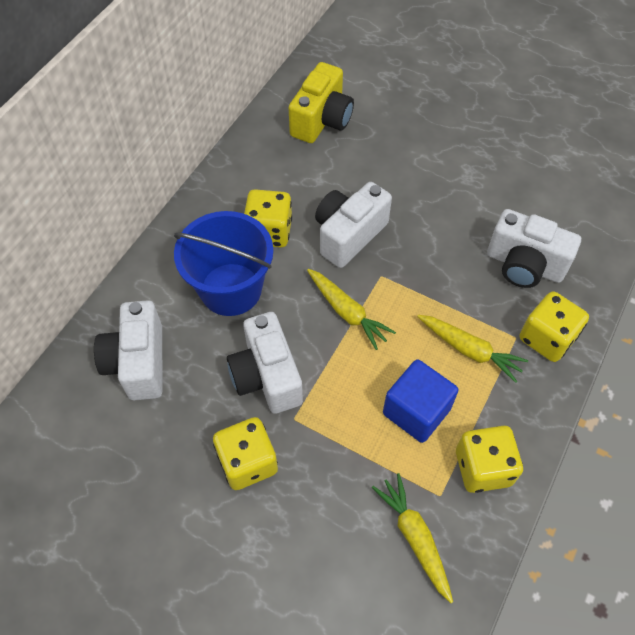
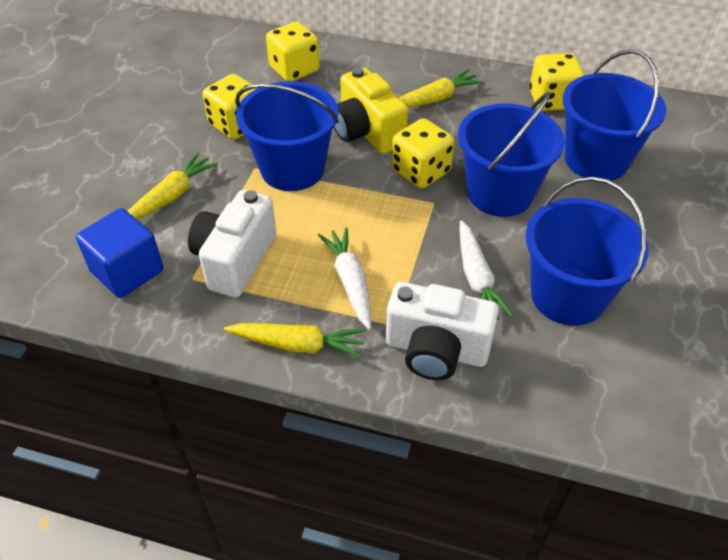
blue bucket: 1 -> 4
white camera: 4 -> 2
white carrot: 0 -> 2

